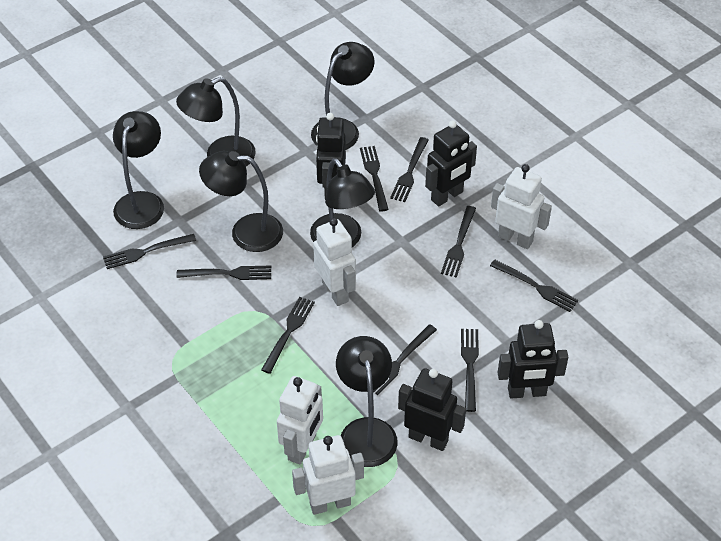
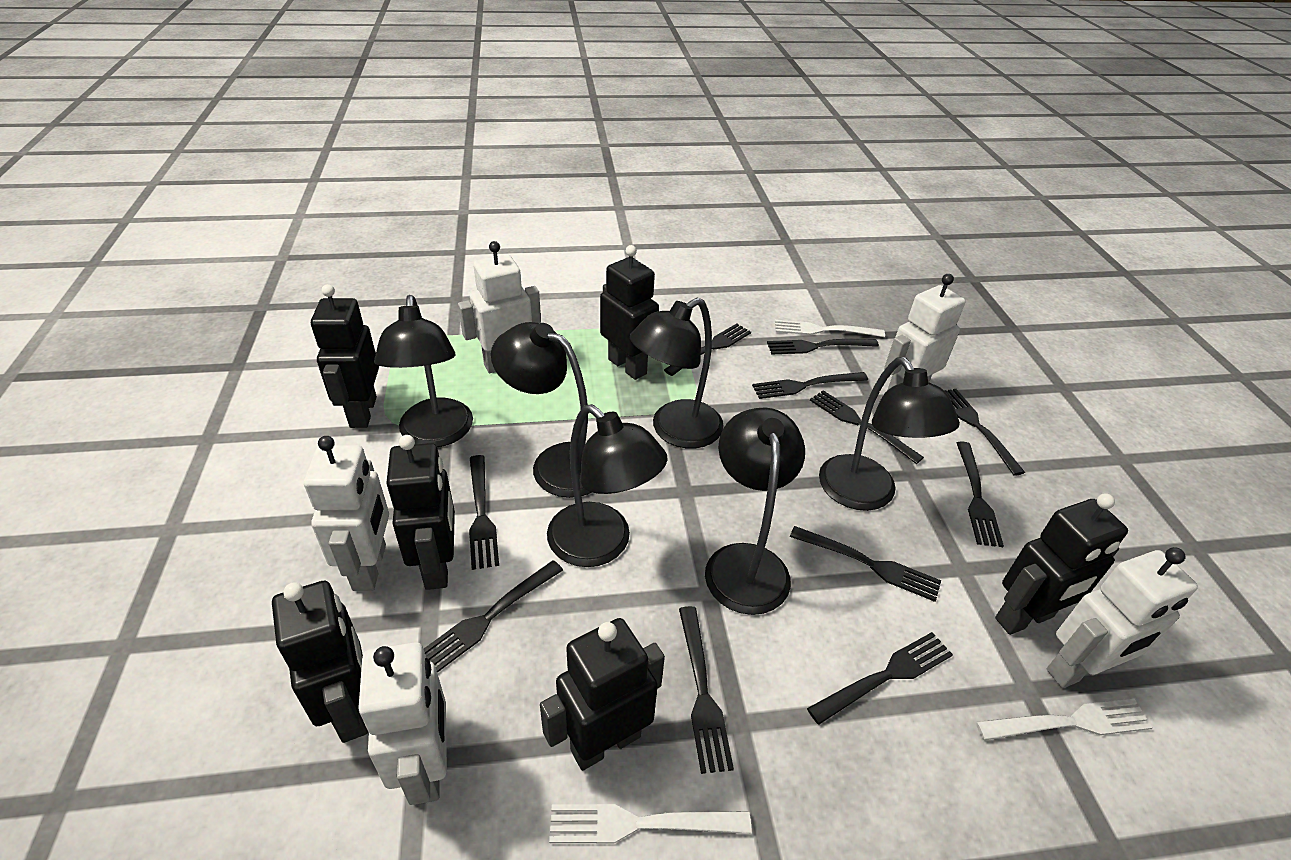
black fork: 9 -> 11
black robot: 4 -> 6
white fork: 0 -> 3
white robot: 4 -> 5

